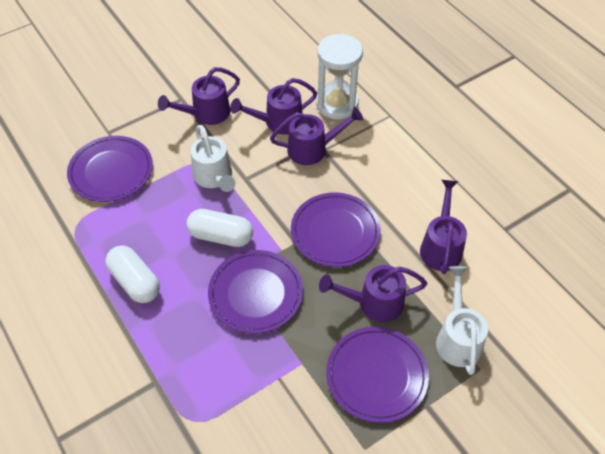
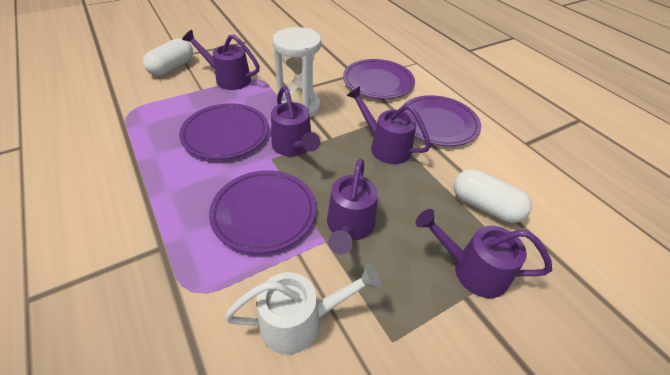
white watering can: 2 -> 1

